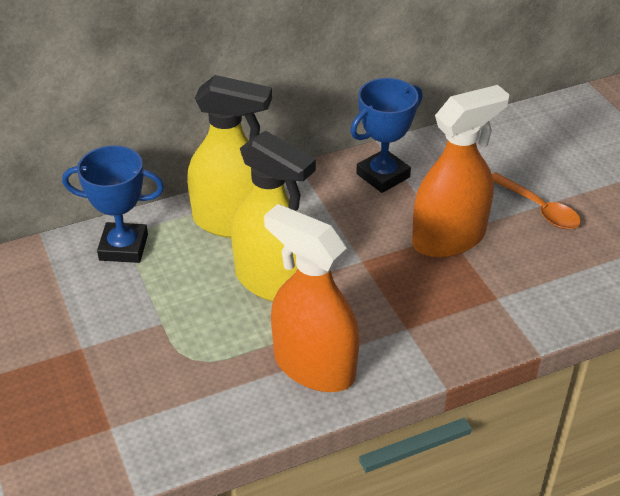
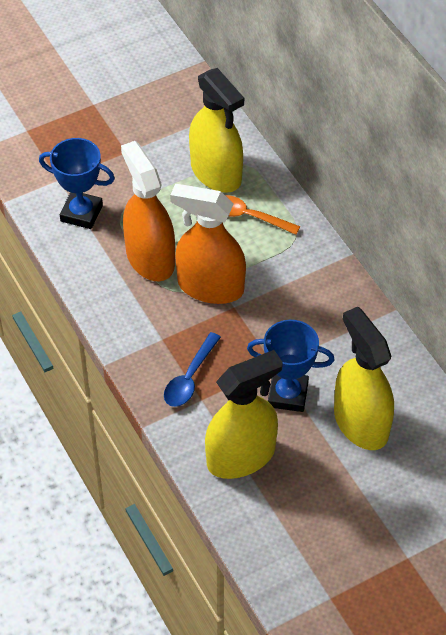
blue spoon: 0 -> 1
yellow spray bottle: 2 -> 3

